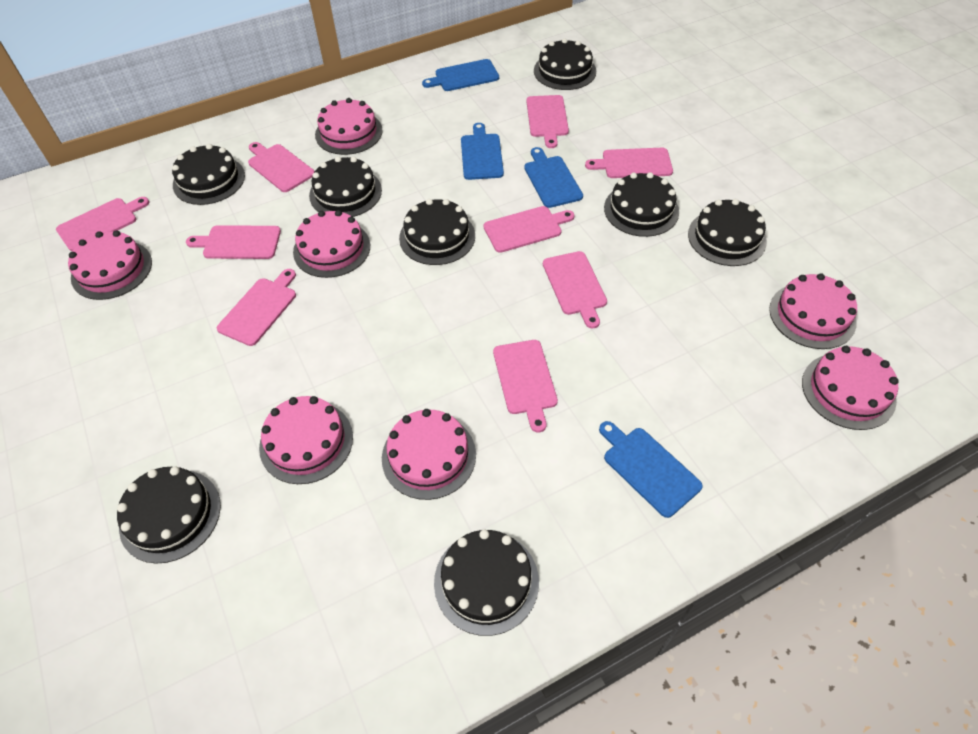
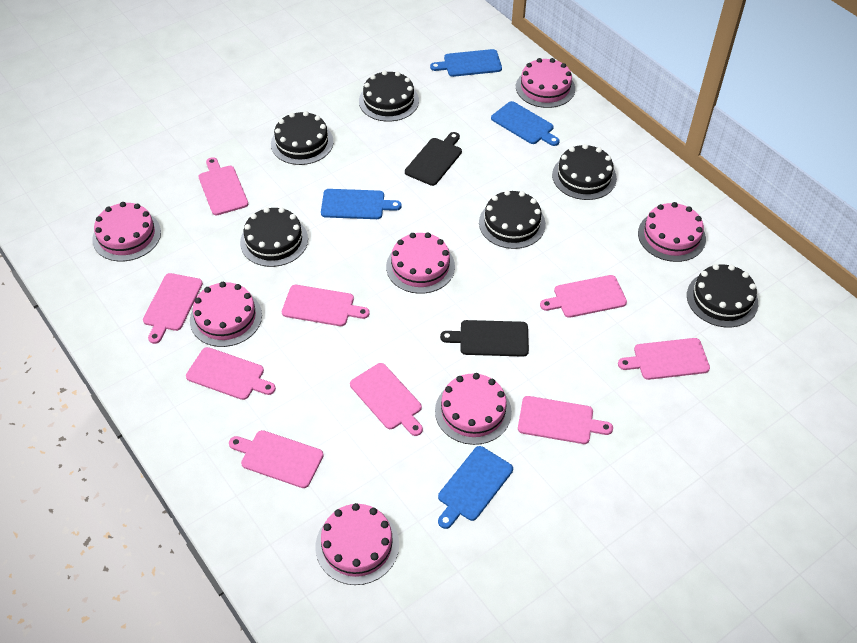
black cake: 8 -> 6
black cutting board: 0 -> 2

